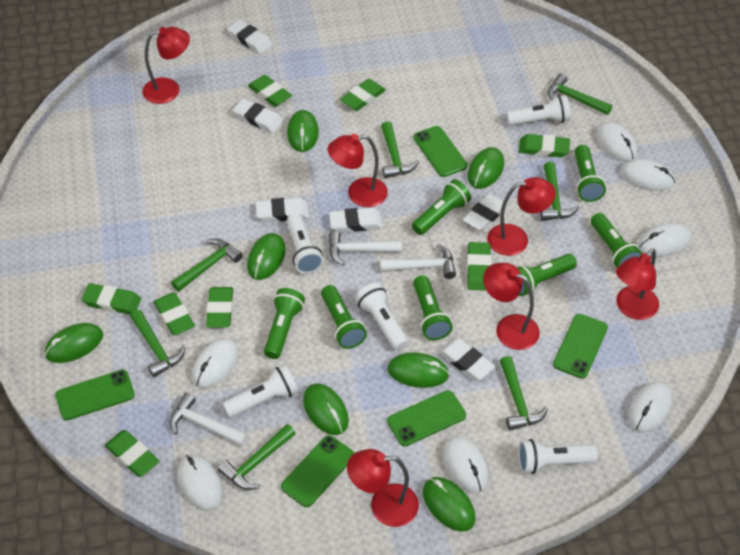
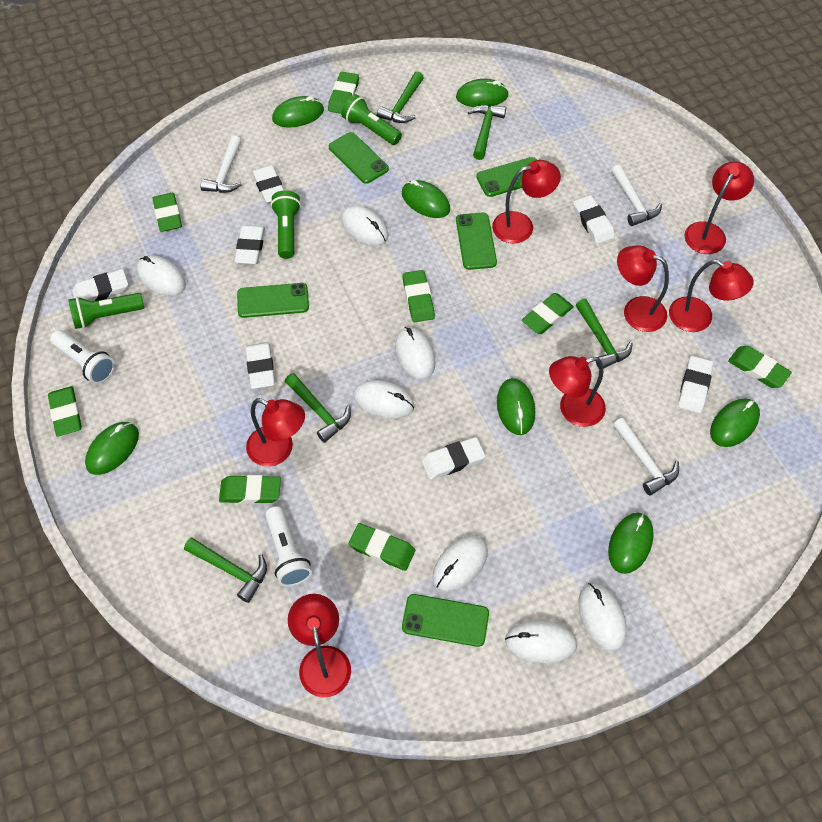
green flashlight: 7 -> 3
green hammer: 7 -> 5
red lamp: 6 -> 7
white eraser: 6 -> 7
white flashlight: 5 -> 2

